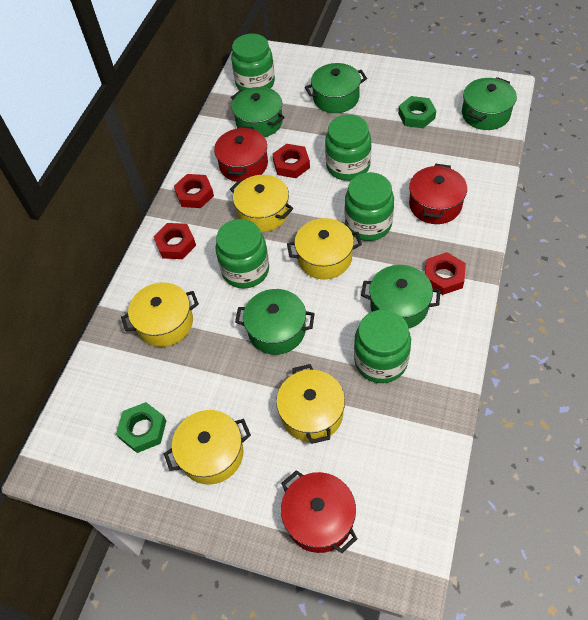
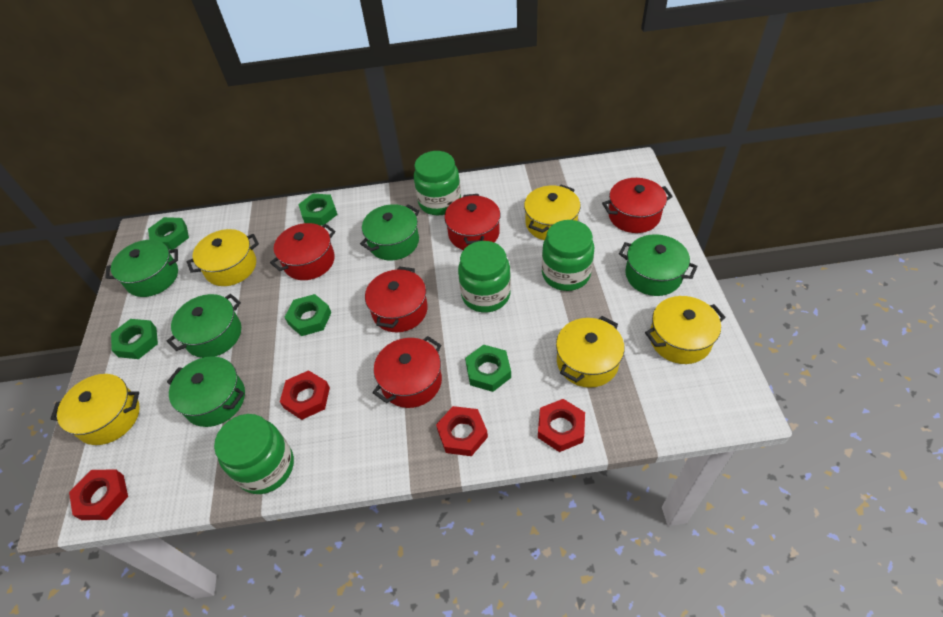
green jar: 5 -> 4
green nut: 2 -> 5
red pot: 3 -> 5

